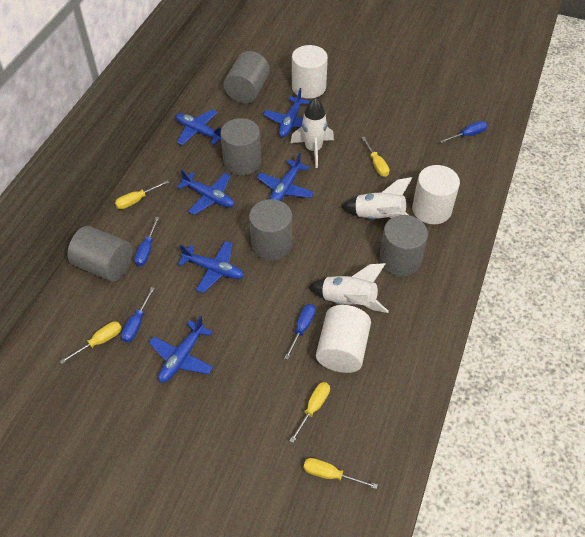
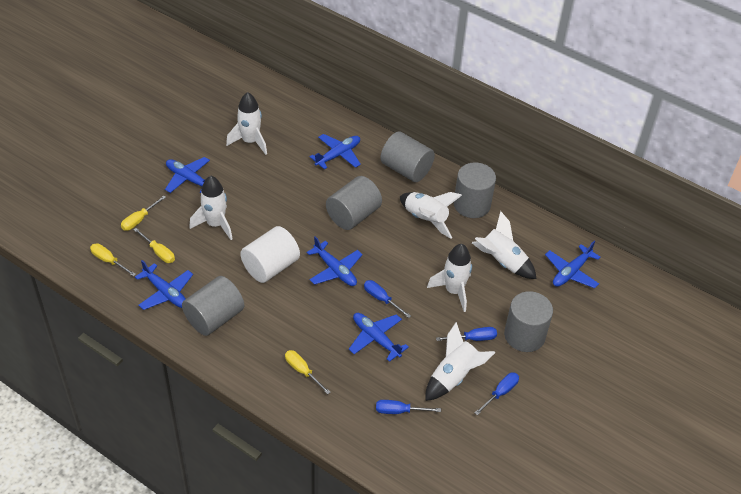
white cylinder: 3 -> 1
white rocket: 3 -> 6
yellow screwdriver: 5 -> 4

